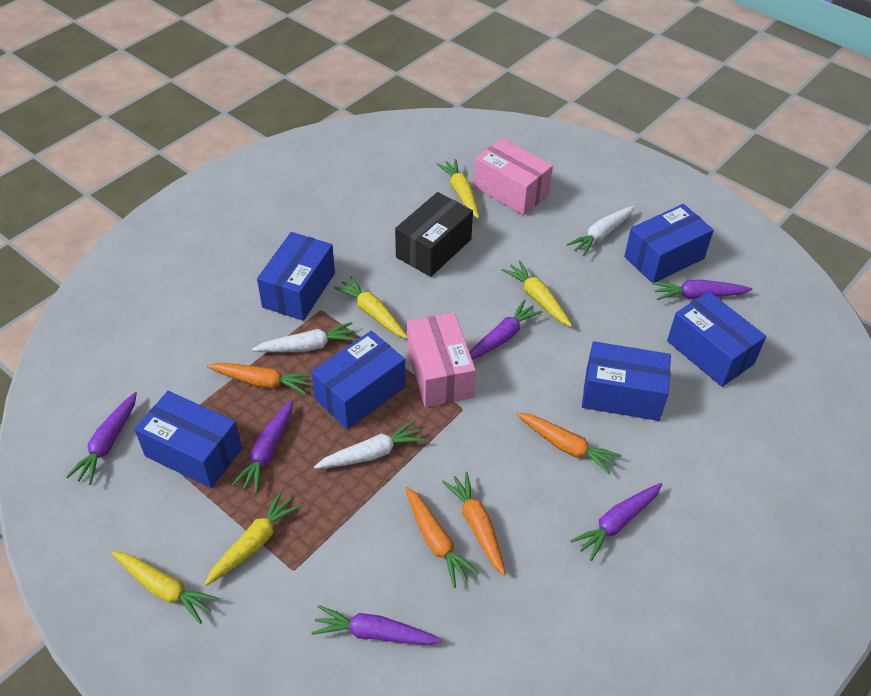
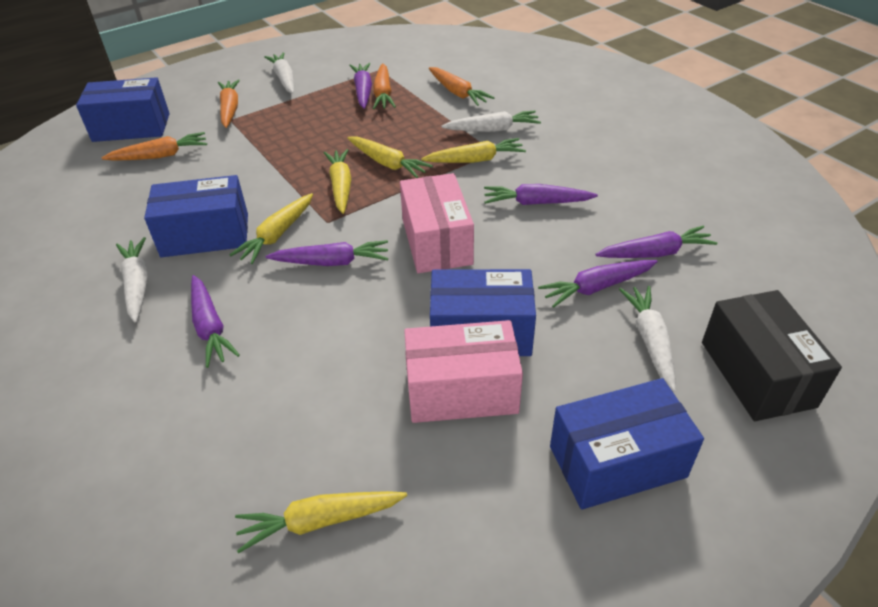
blue box: 6 -> 4
white carrot: 3 -> 4

